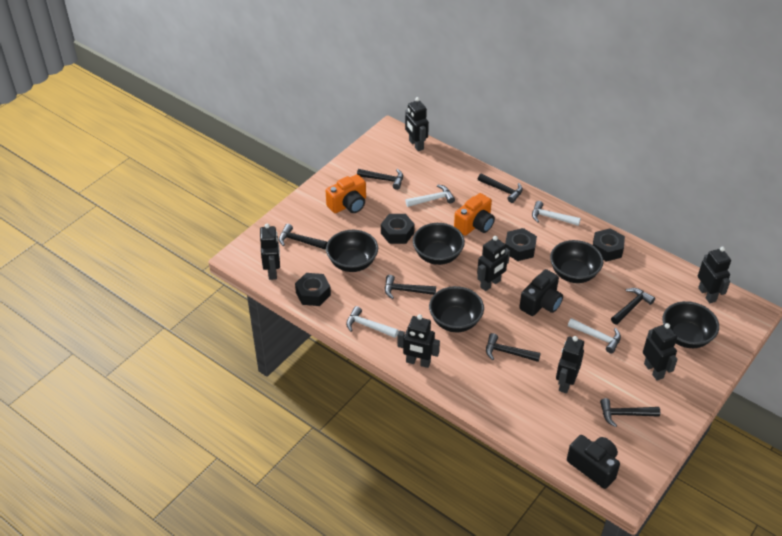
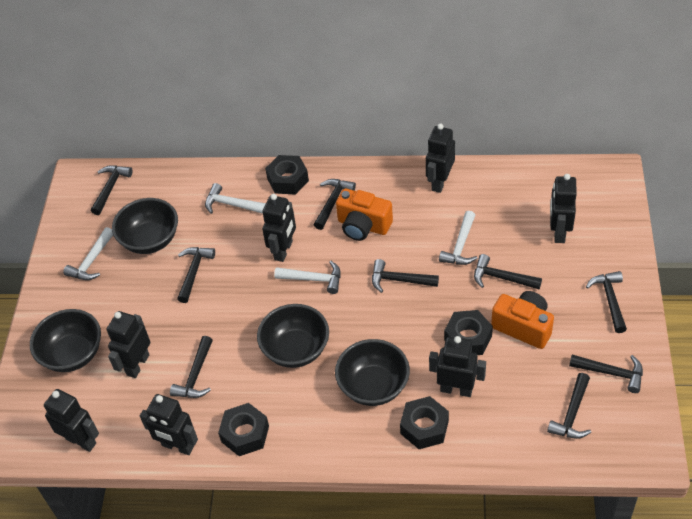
black bowl: 5 -> 4
black camera: 2 -> 0
black hammer: 7 -> 9

